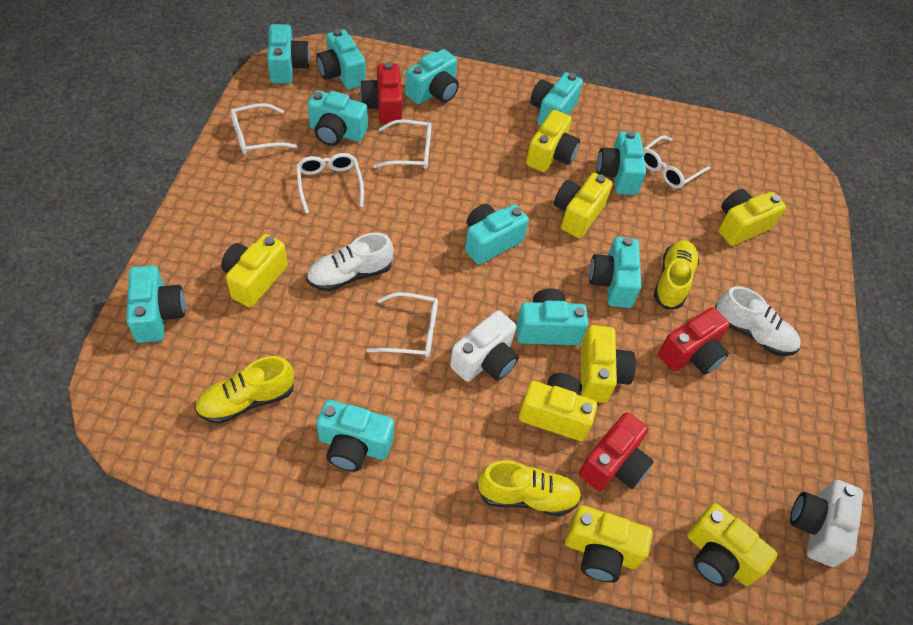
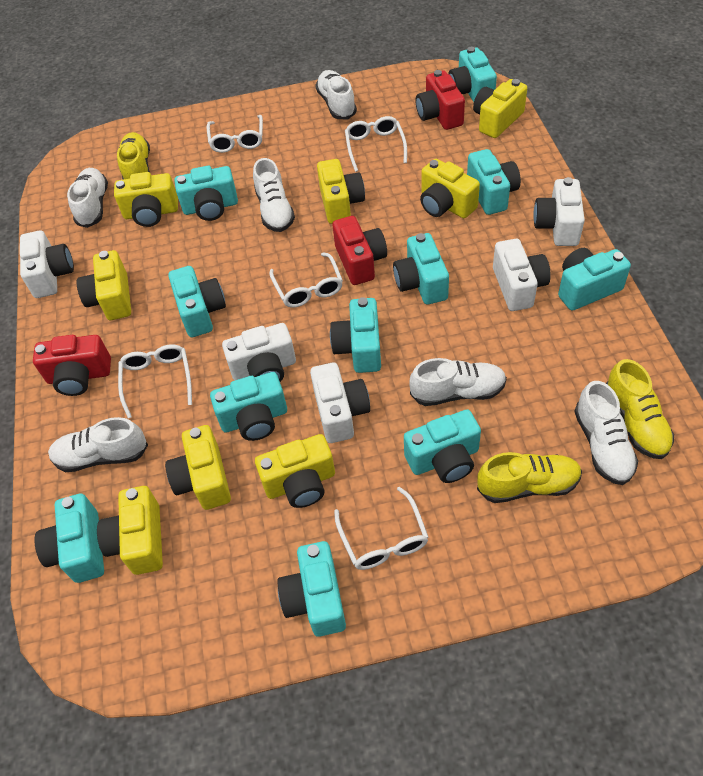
white camera: 2 -> 5
white shoe: 2 -> 6

